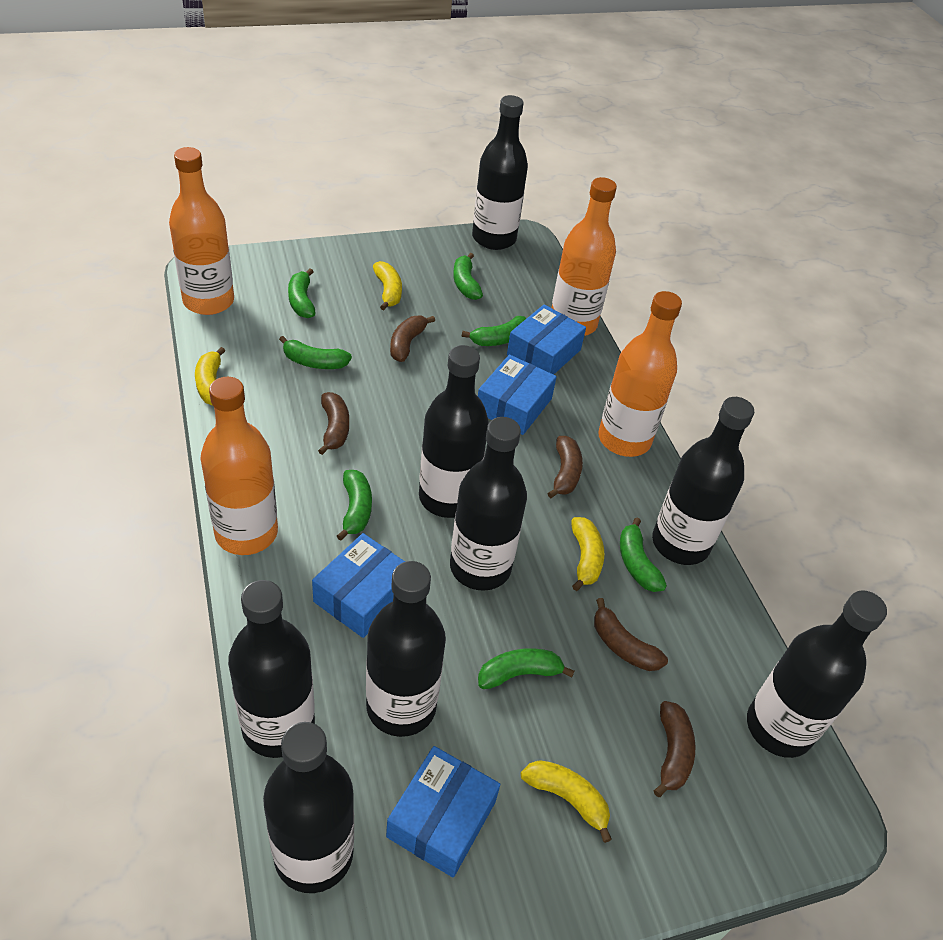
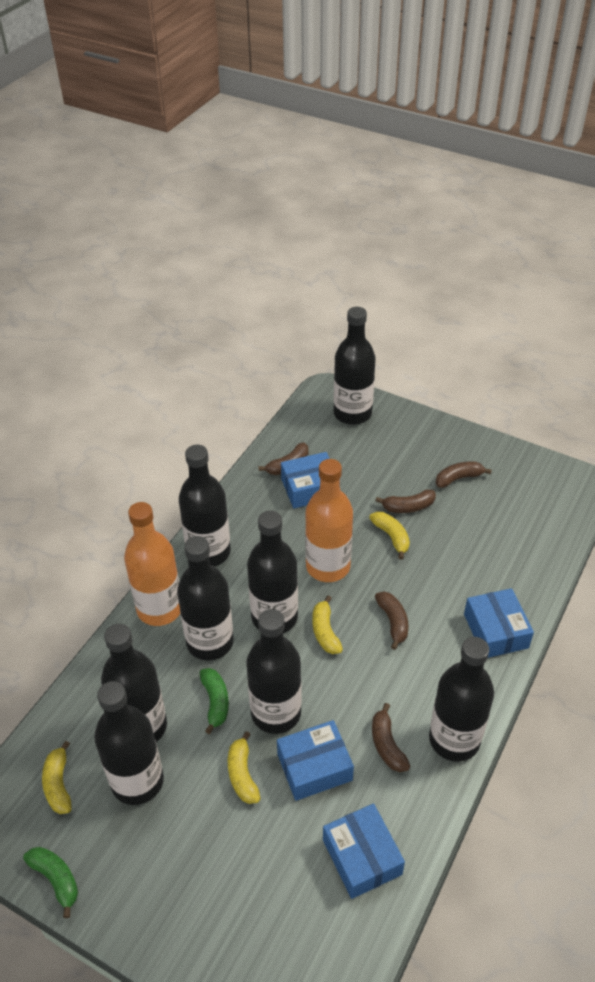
green banana: 7 -> 2
orange bottle: 4 -> 2

